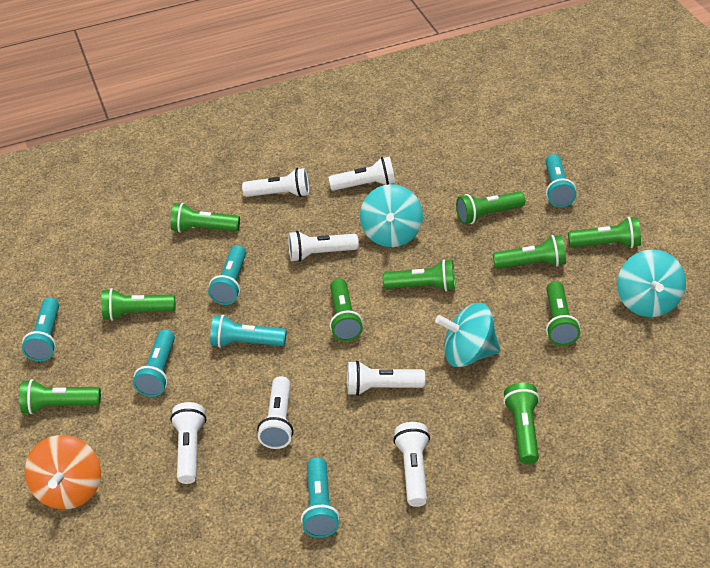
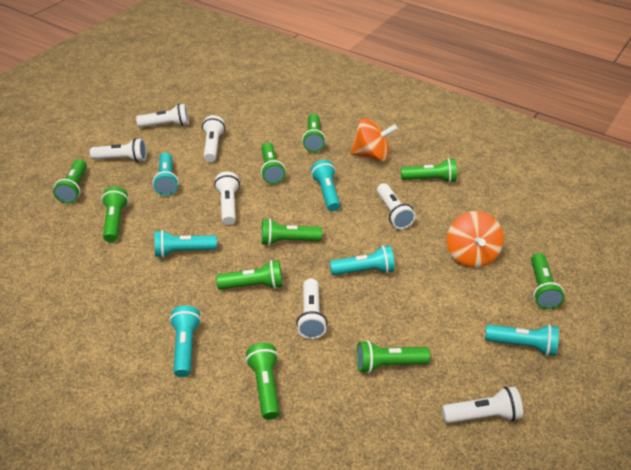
orange spinning top: 1 -> 2
turquoise spinning top: 3 -> 0

